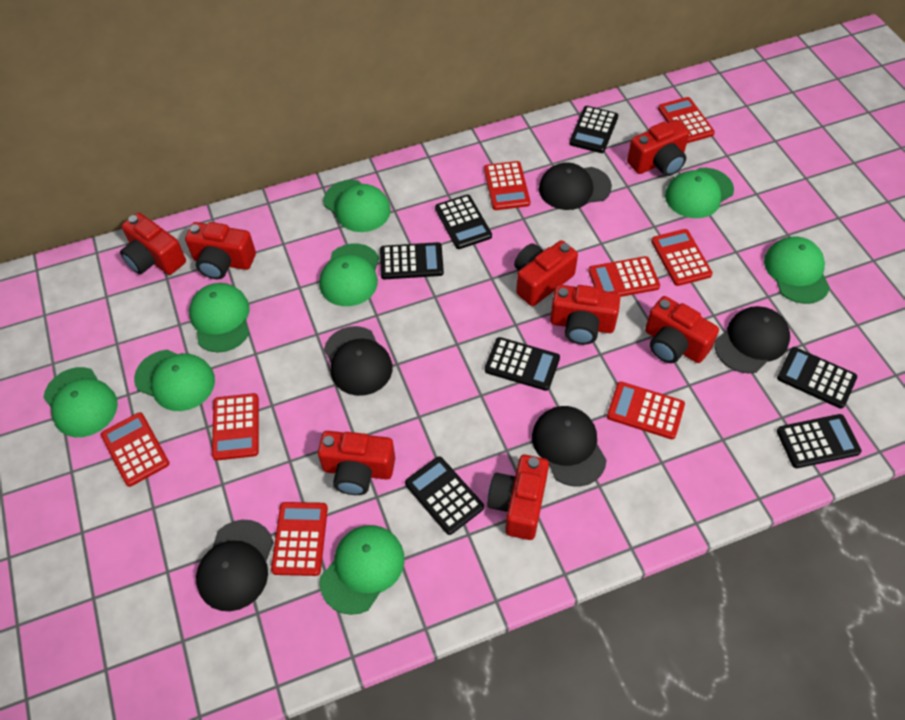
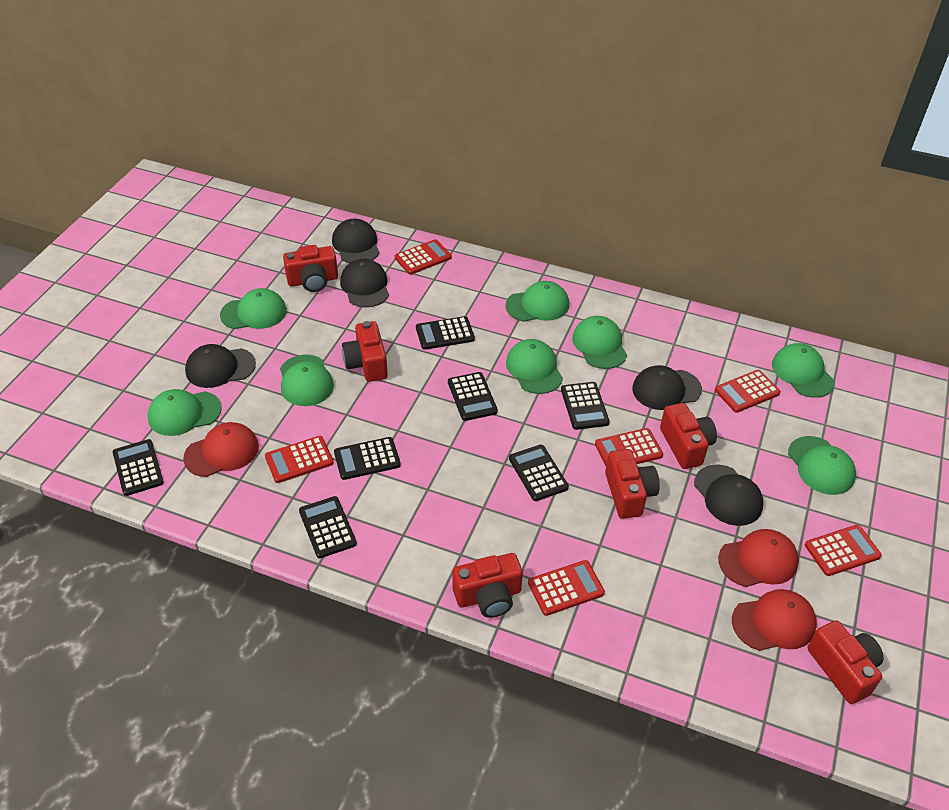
red calculator: 8 -> 6
red camera: 8 -> 6
red cap: 0 -> 3

